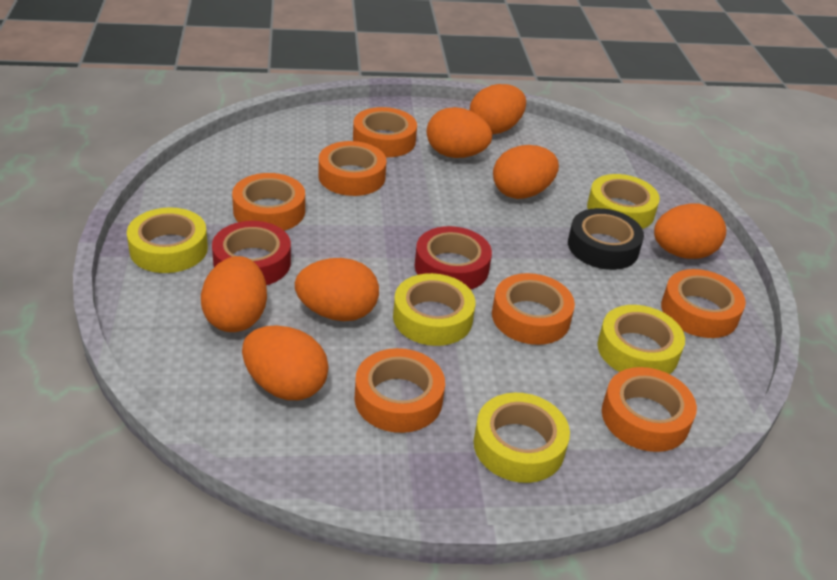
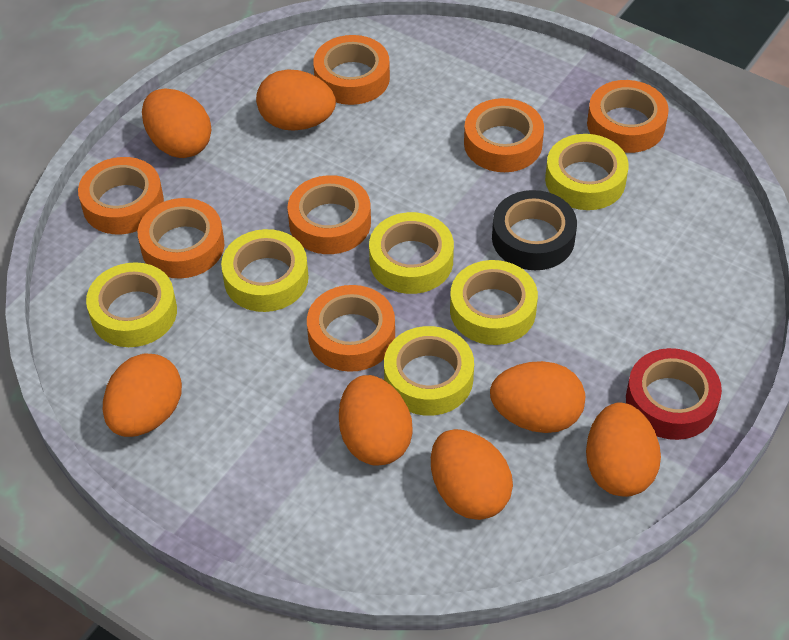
red tape: 2 -> 1
yellow tape: 5 -> 6

